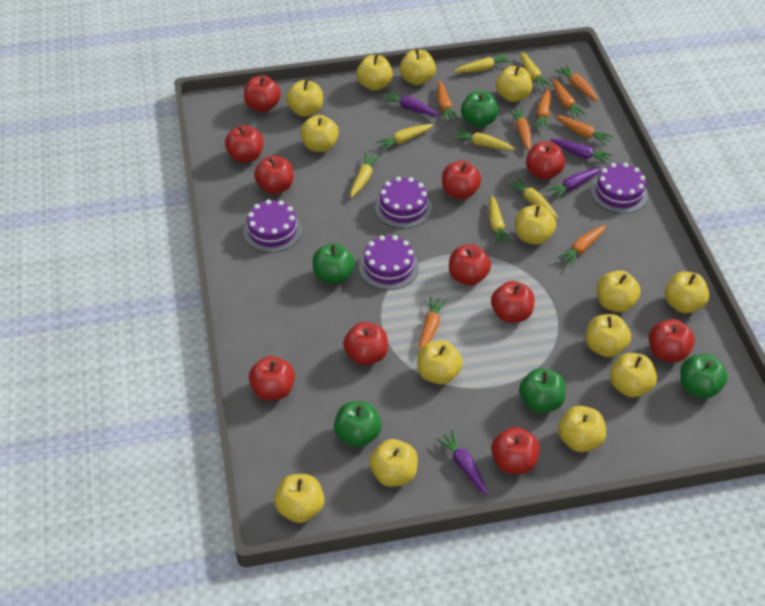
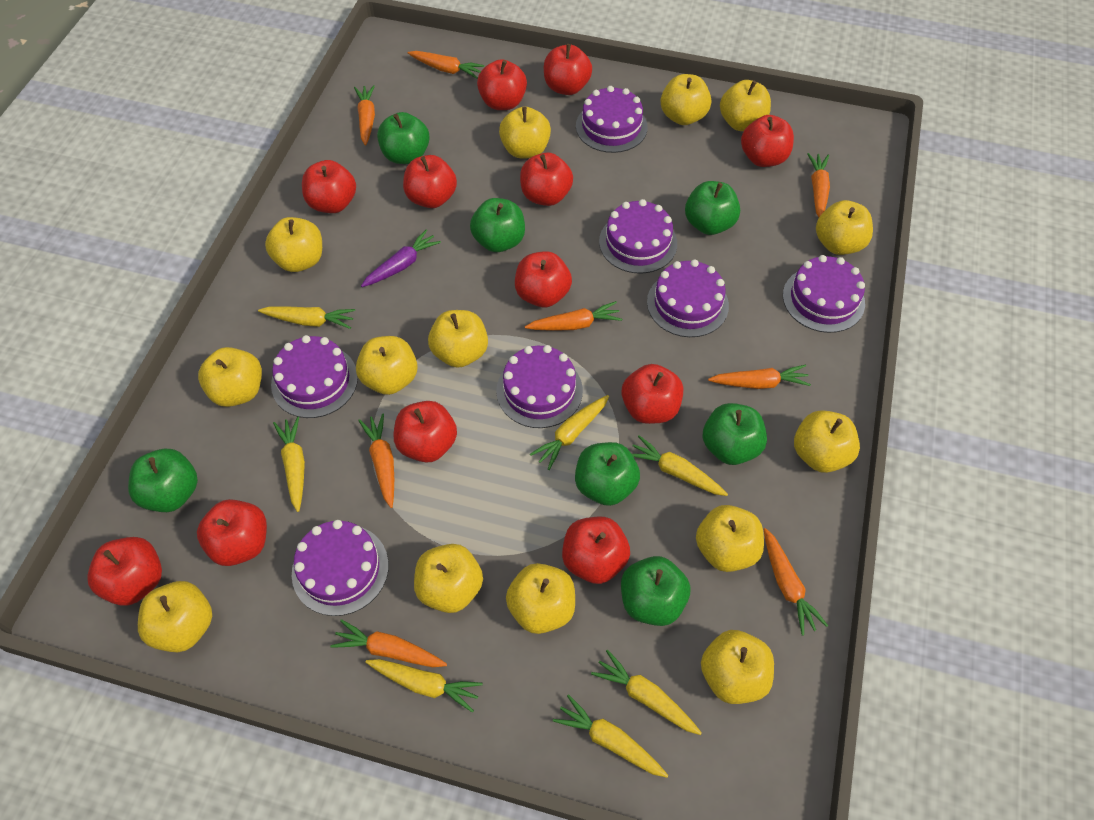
green apple: 5 -> 7
purple cake: 4 -> 7
purple carrot: 4 -> 1
red apple: 11 -> 12

